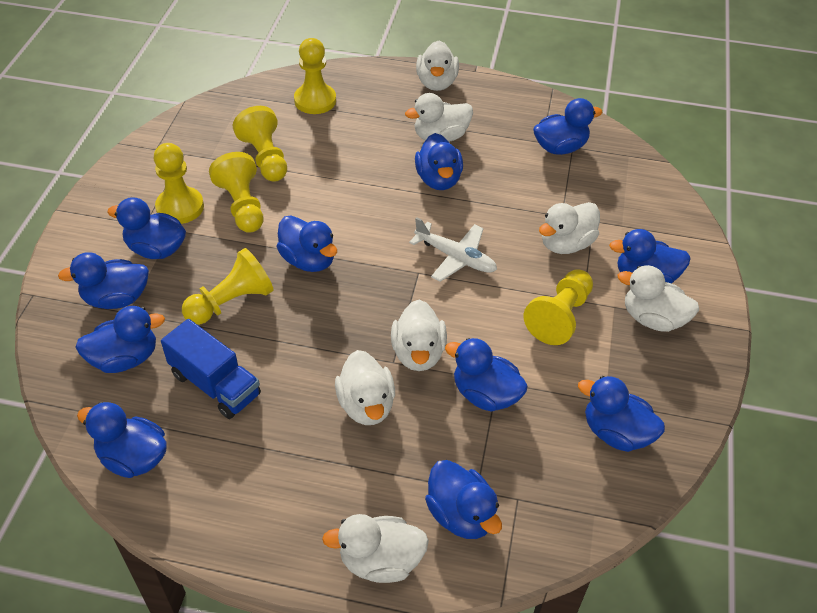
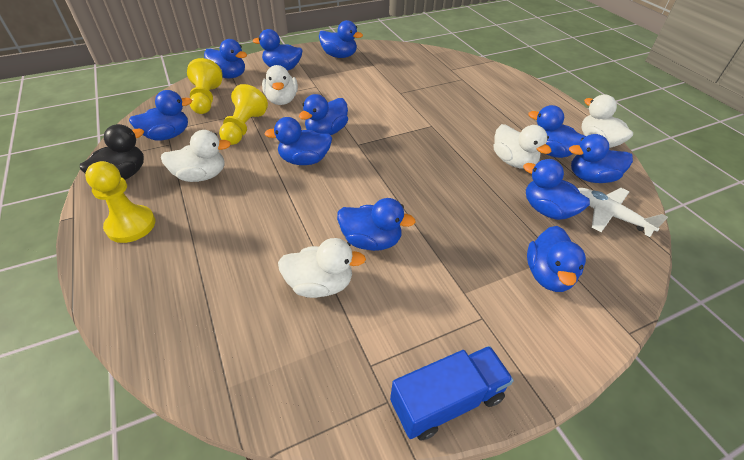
black duck: 0 -> 1
white duck: 7 -> 5
yellow pawn: 6 -> 3

